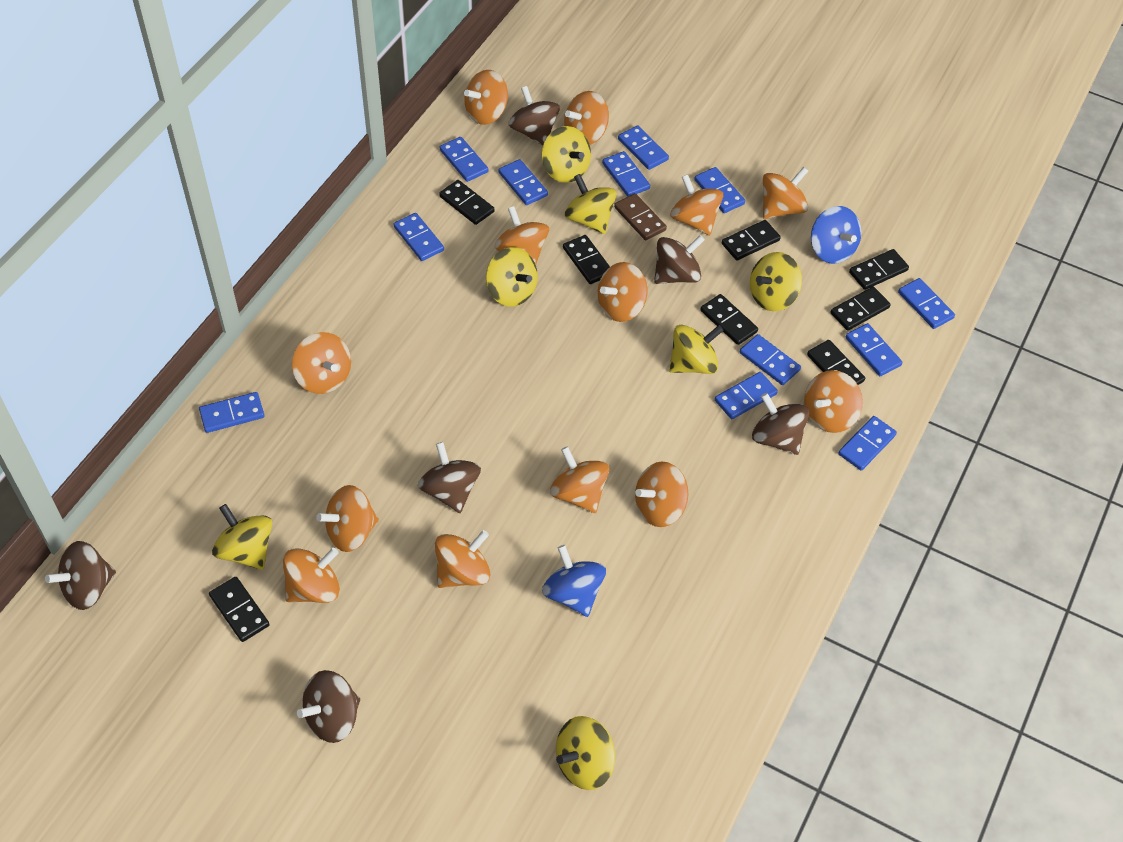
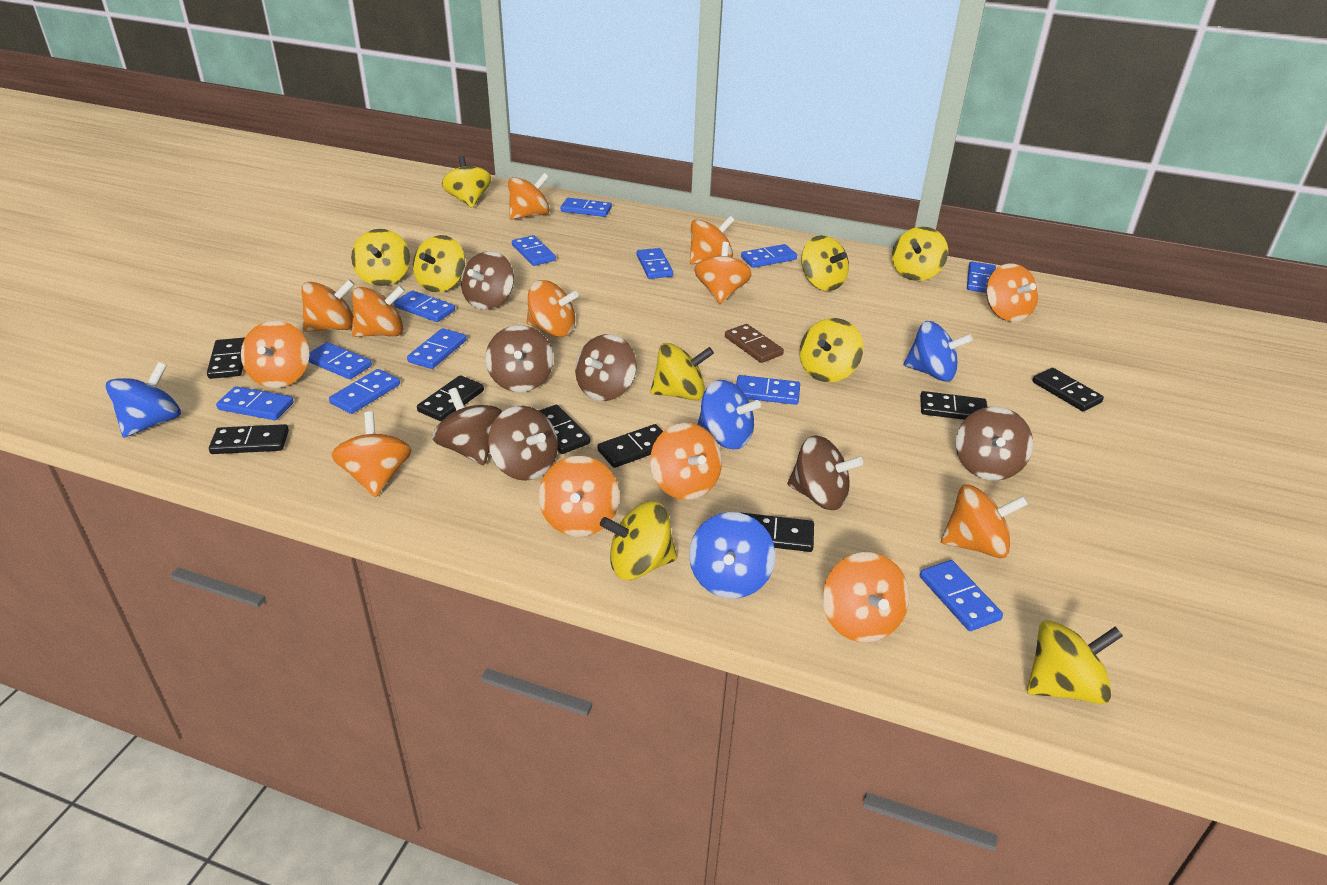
blue spinning top: 2 -> 4
brown spinning top: 6 -> 7
yellow spinning top: 7 -> 9

